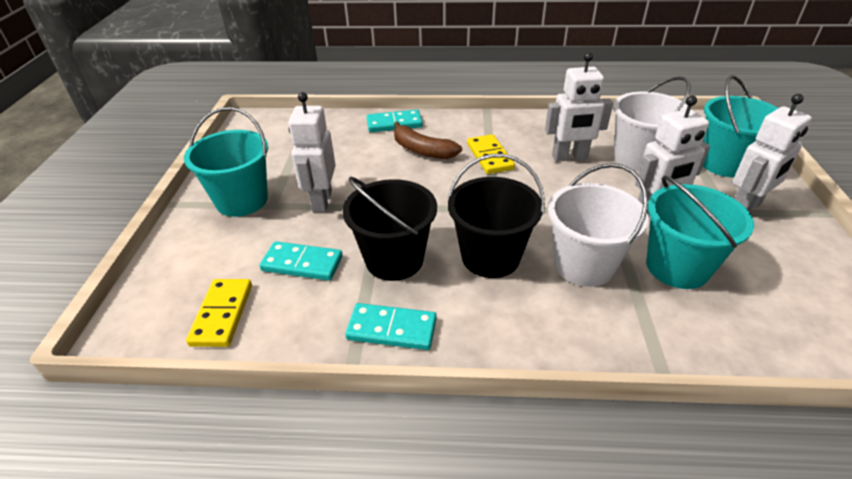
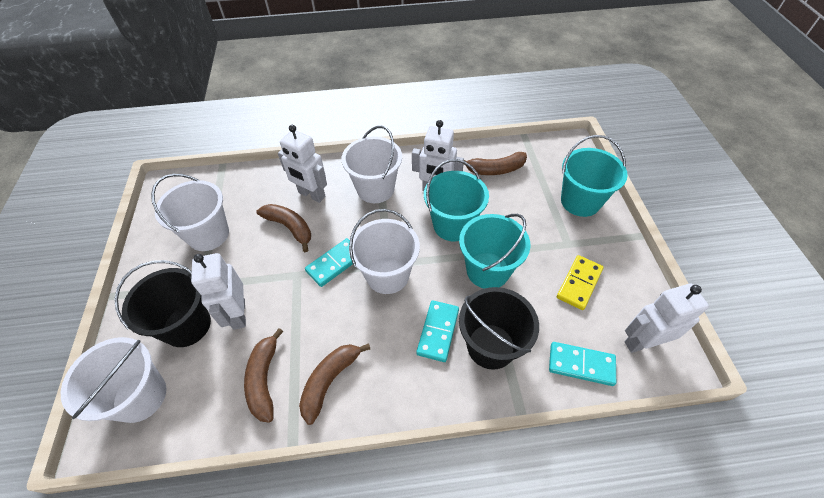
brown banana: 1 -> 4
white bucket: 2 -> 4
yellow domino: 2 -> 1

